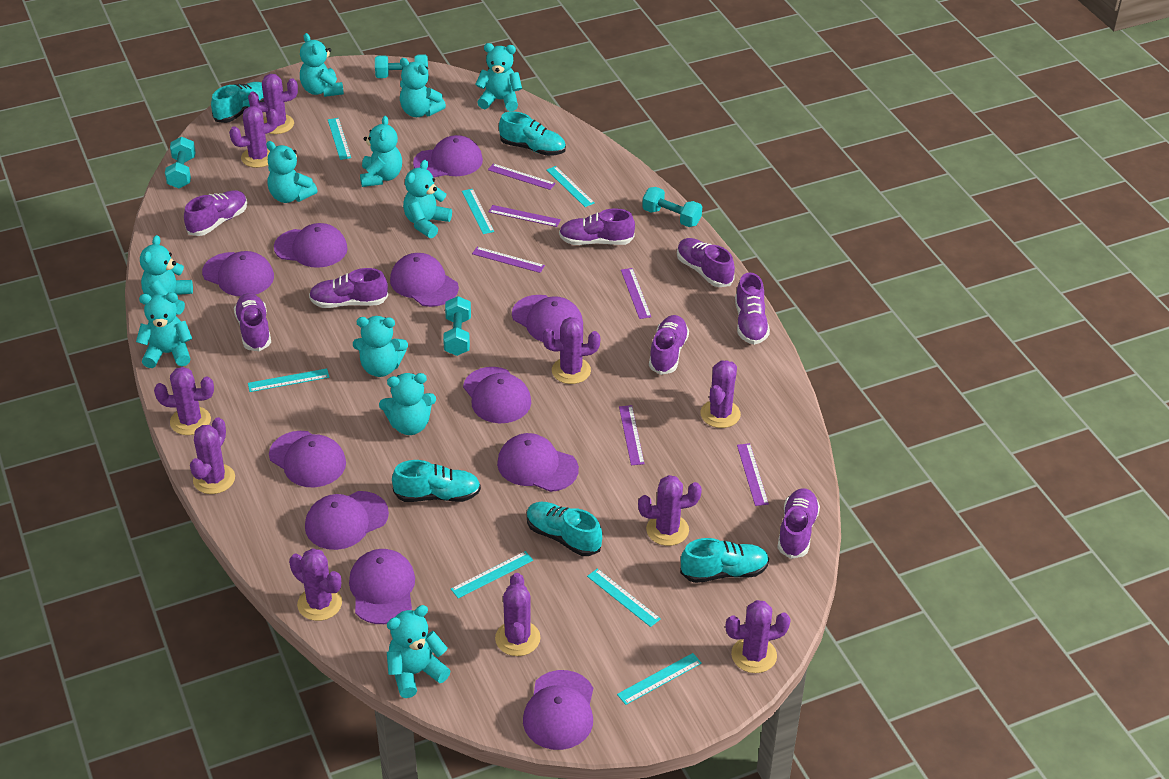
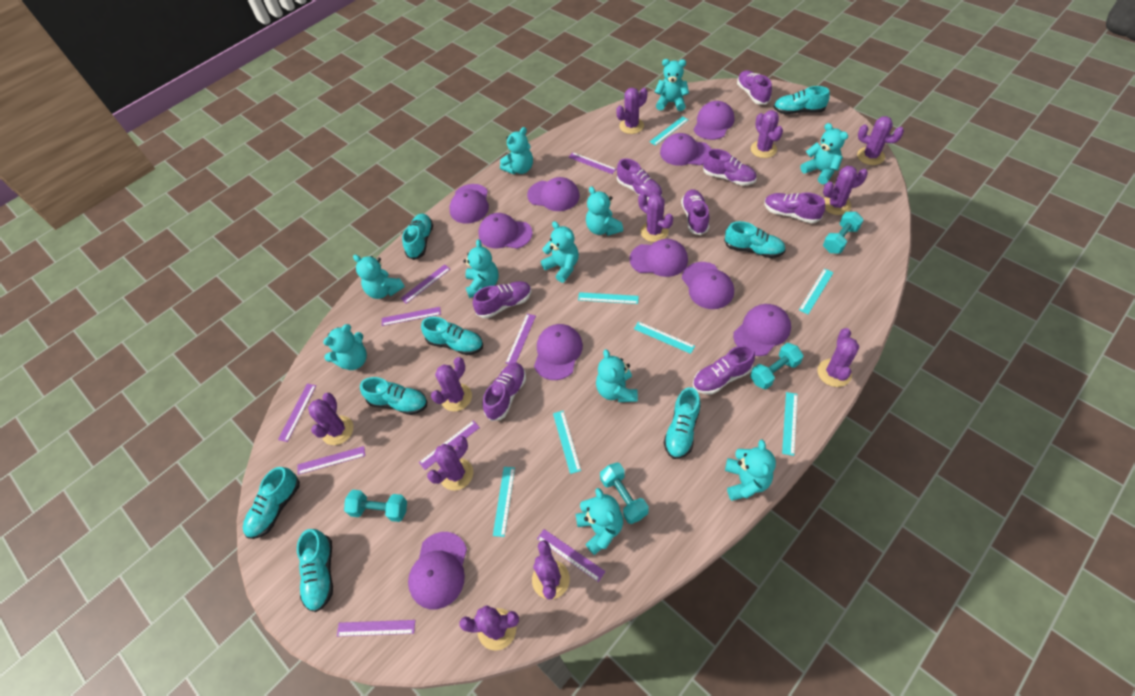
purple cactus: 10 -> 11
purple cap: 11 -> 10
purple ruler: 6 -> 9
turquoise shoe: 5 -> 8

